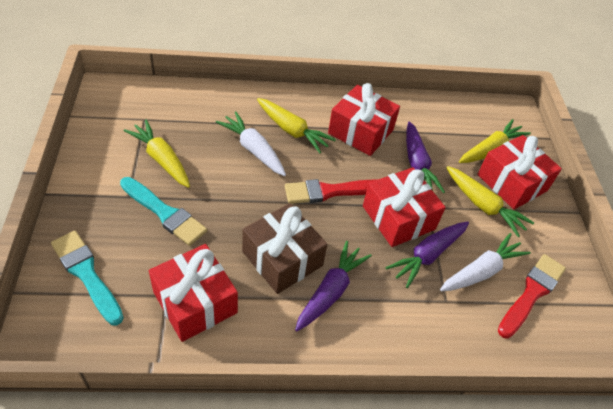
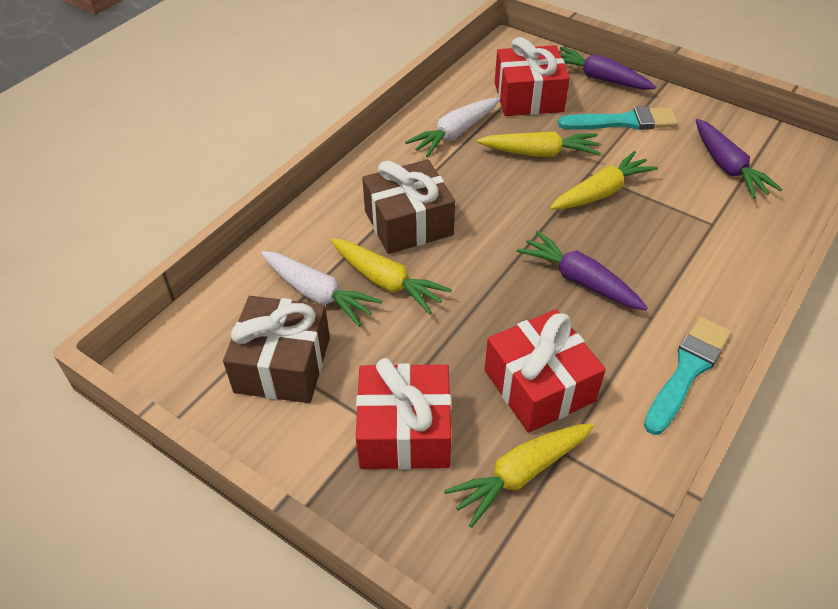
brown gift: 1 -> 2
red brush: 2 -> 0
red gift: 4 -> 3

